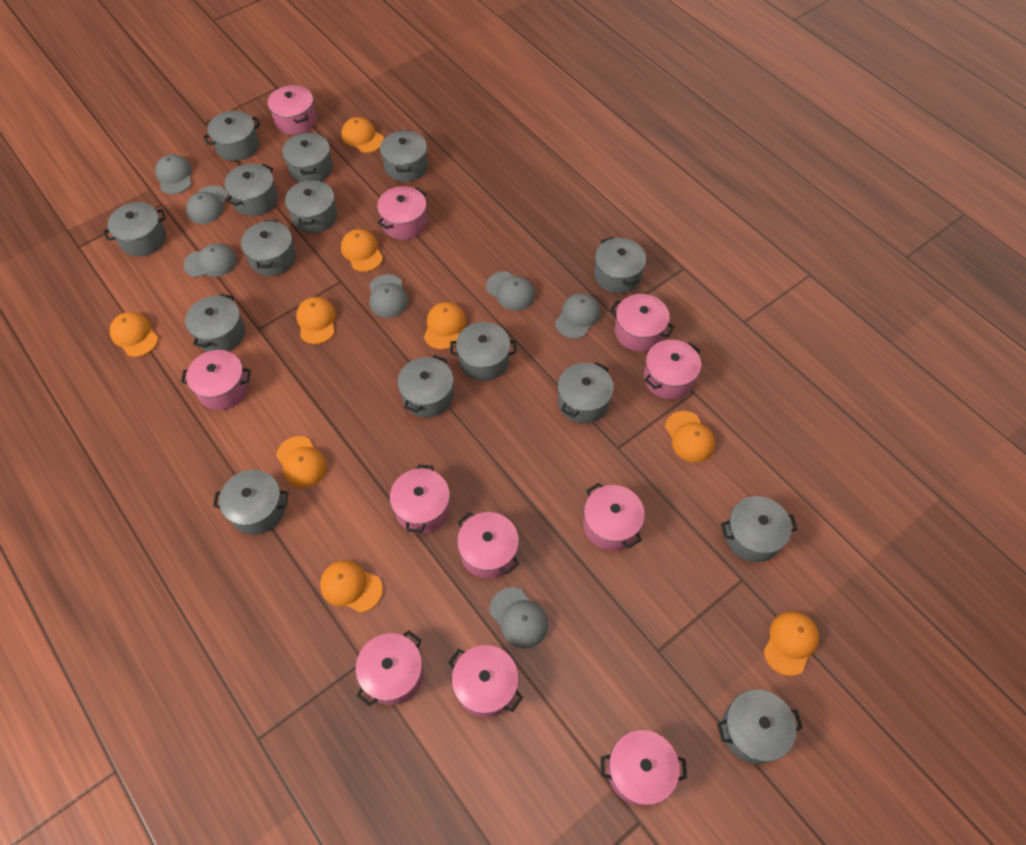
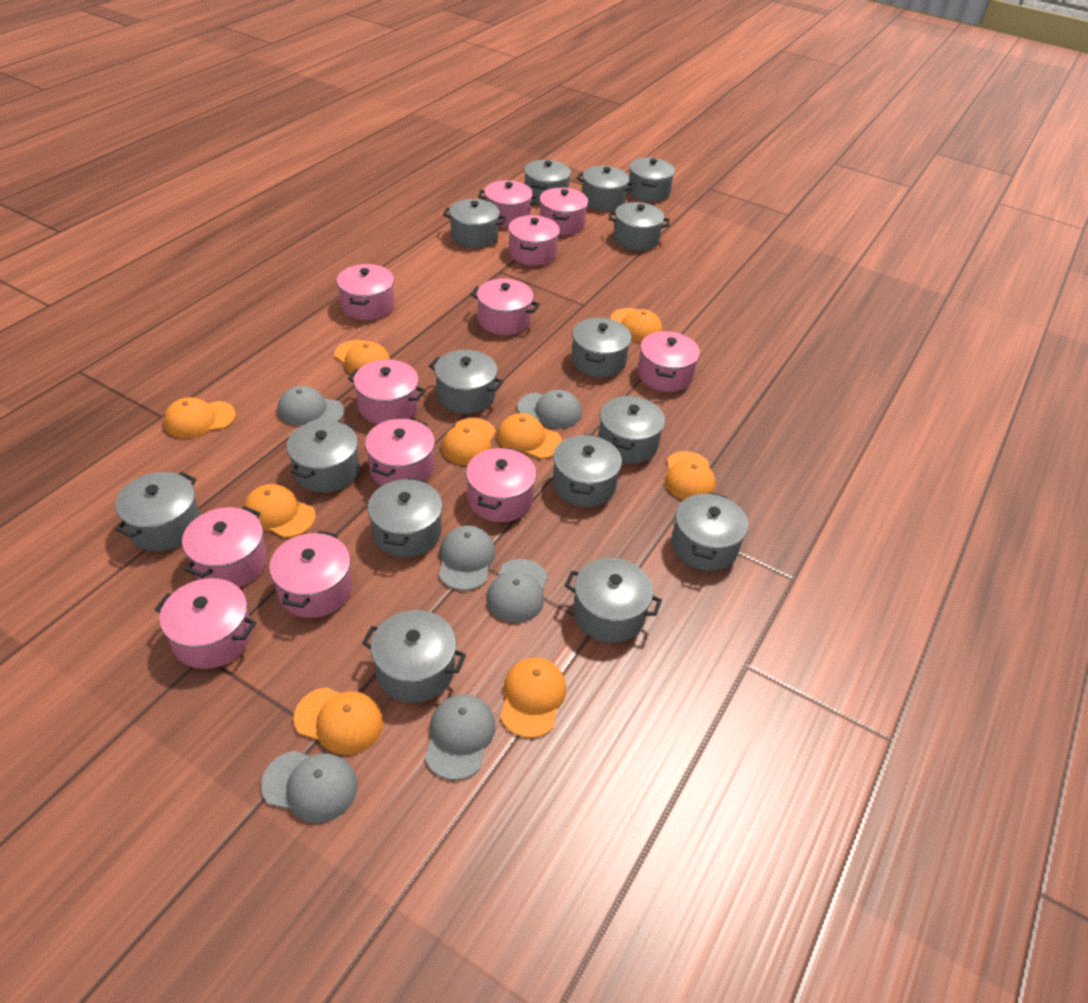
grey cap: 7 -> 6
pink pot: 11 -> 12

